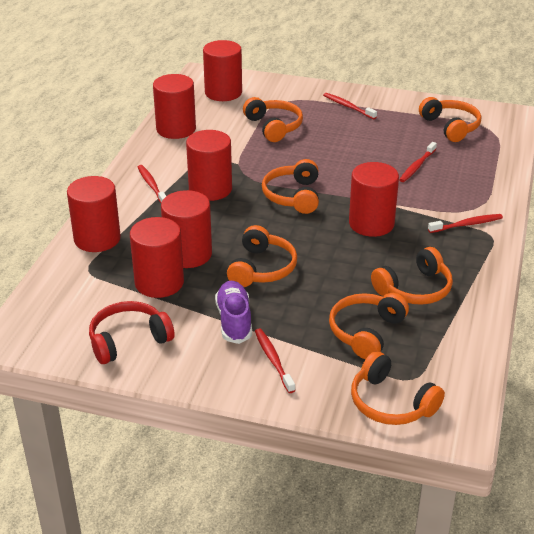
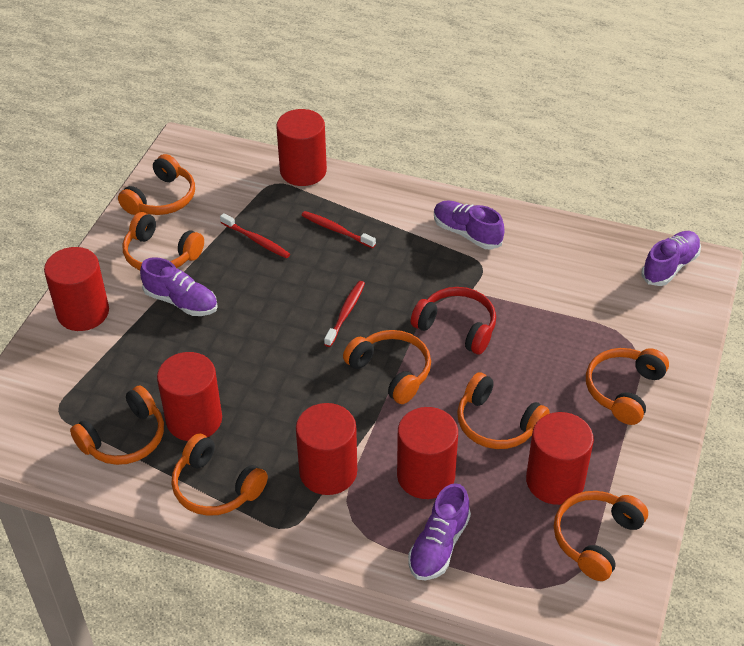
orange headphones: 7 -> 8
purple shoe: 1 -> 4
red cylinder: 7 -> 6
red toothbrush: 5 -> 3

